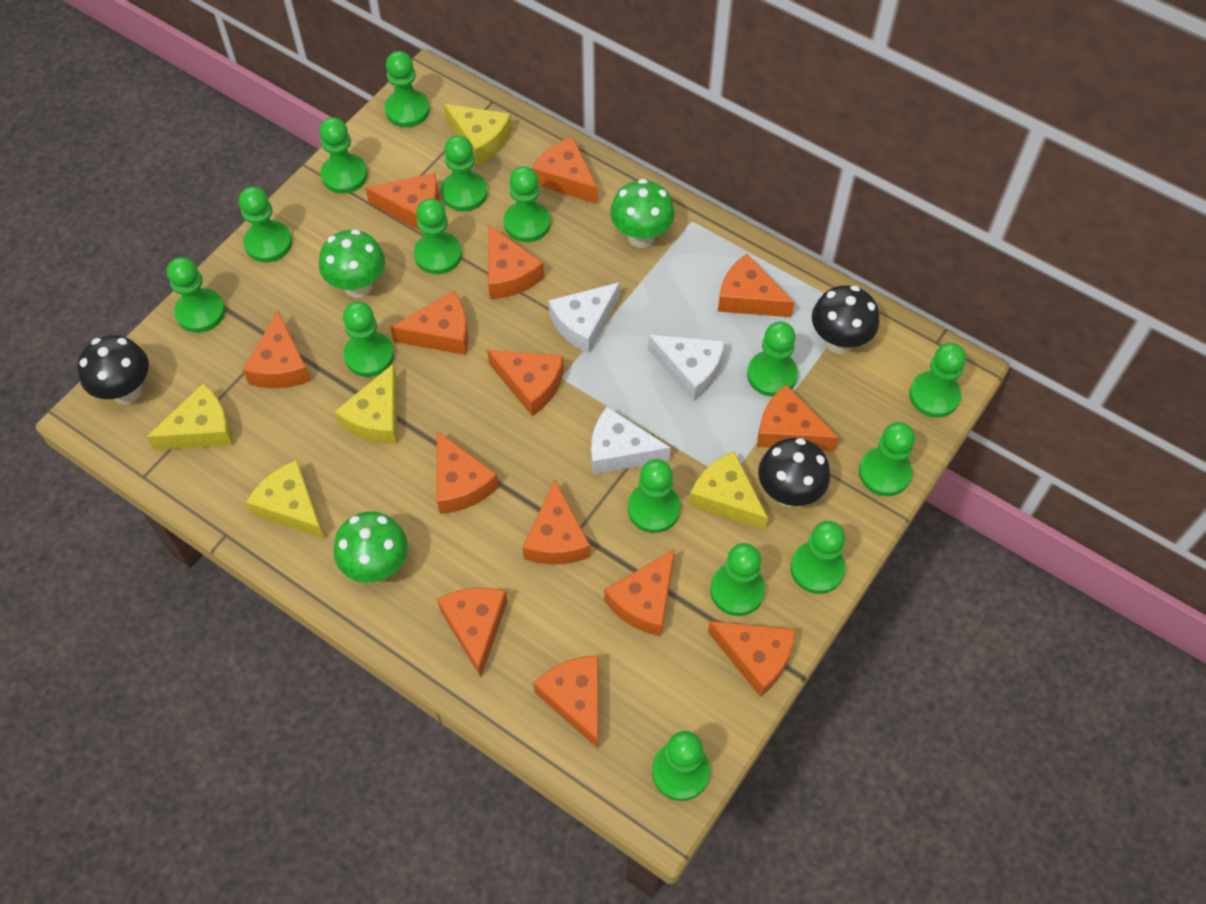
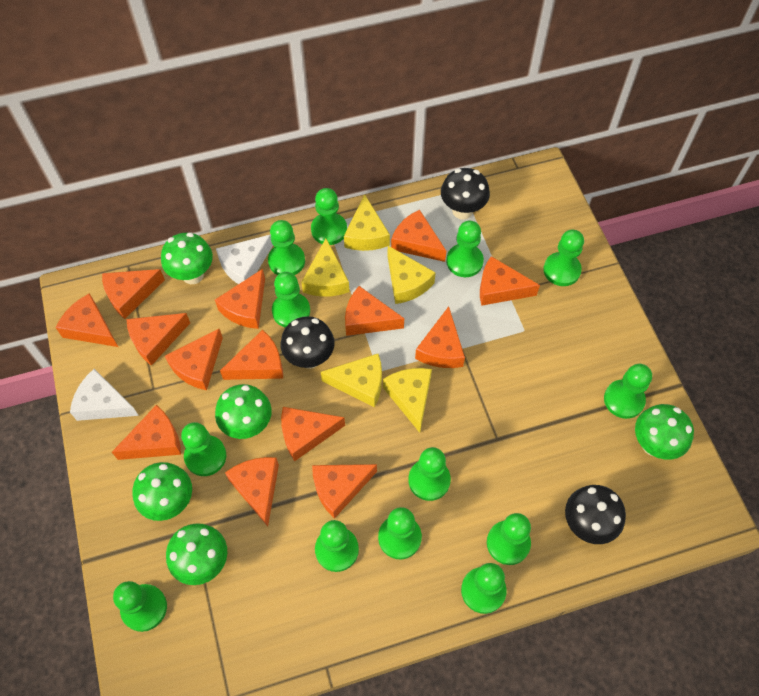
green mushroom: 3 -> 5
green pawn: 15 -> 13
white cheese: 3 -> 2

